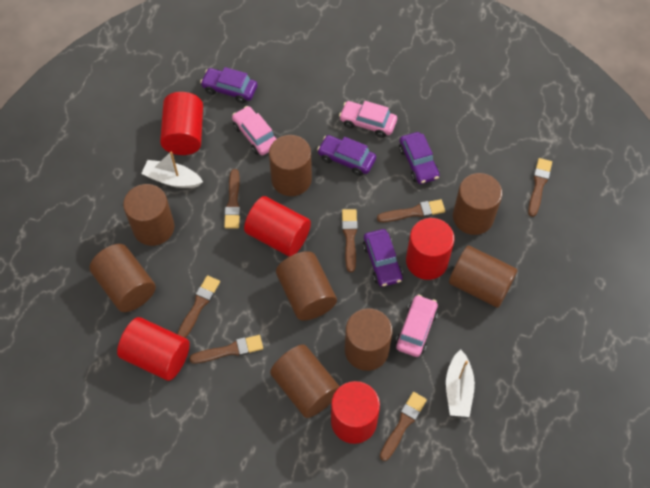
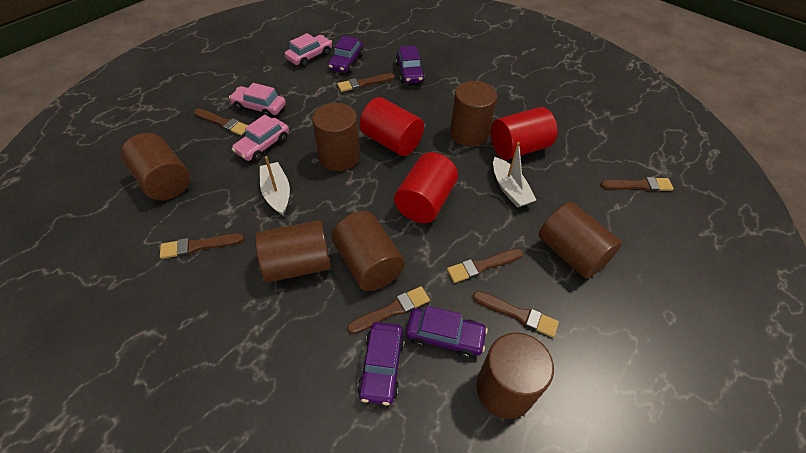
brown cylinder: 8 -> 7
red cylinder: 5 -> 3

